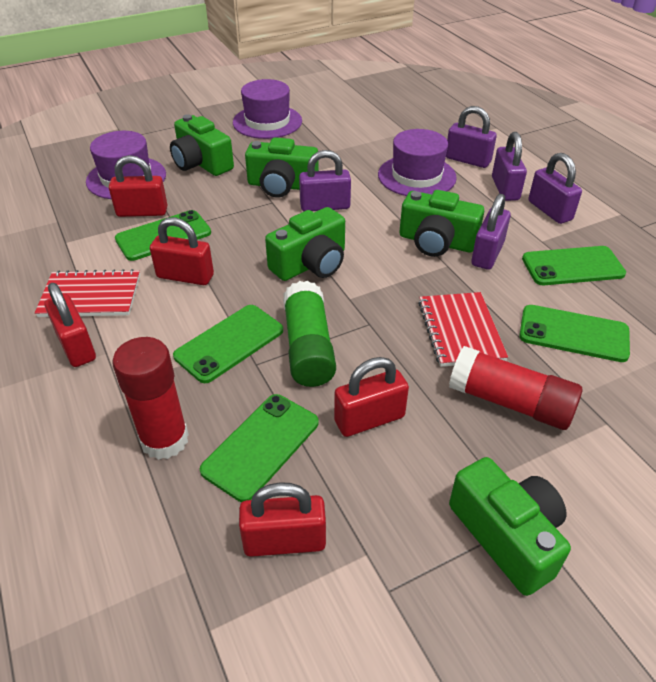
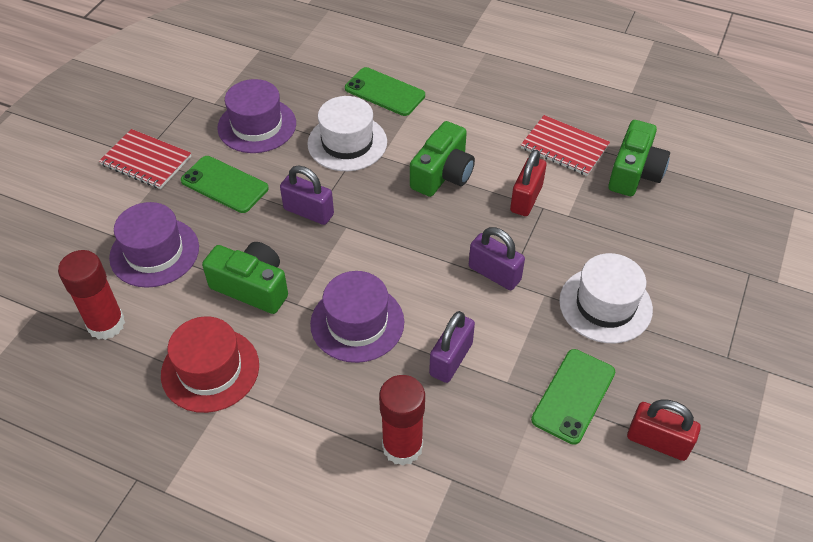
green camera: 5 -> 3
green glue stick: 1 -> 0
green phone: 5 -> 3
purple padlock: 5 -> 3
red hat: 0 -> 1
red padlock: 5 -> 2
white hat: 0 -> 2

